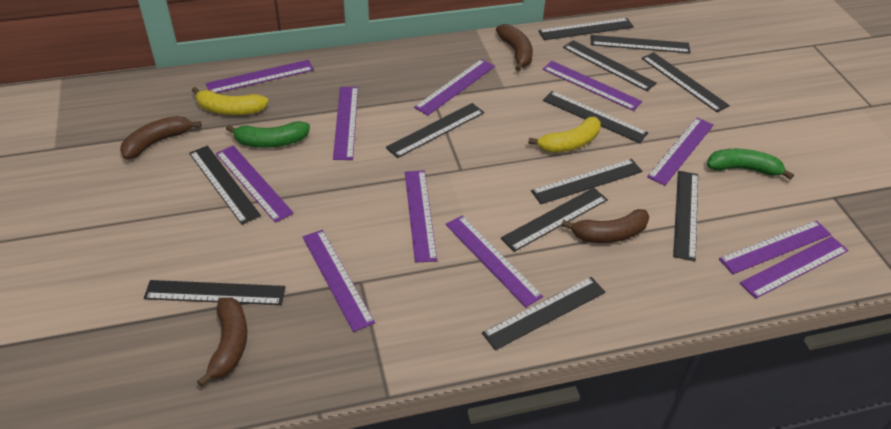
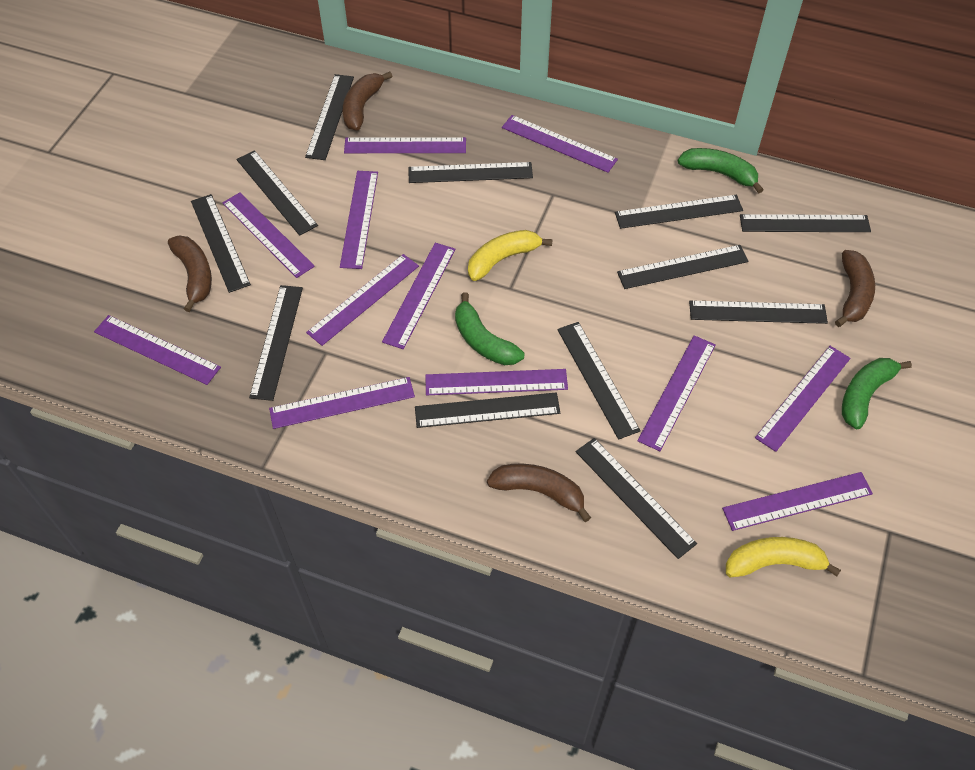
green banana: 2 -> 3
purple ruler: 11 -> 12

